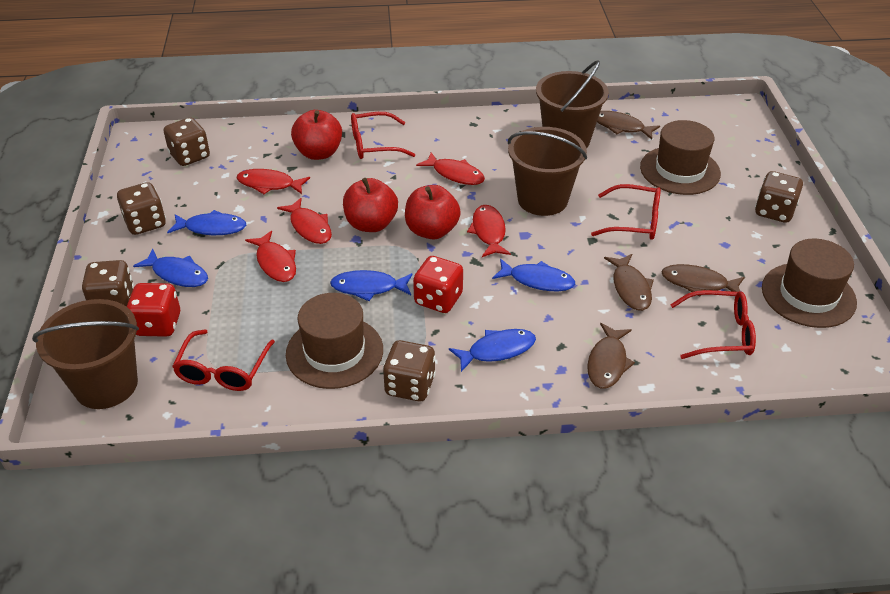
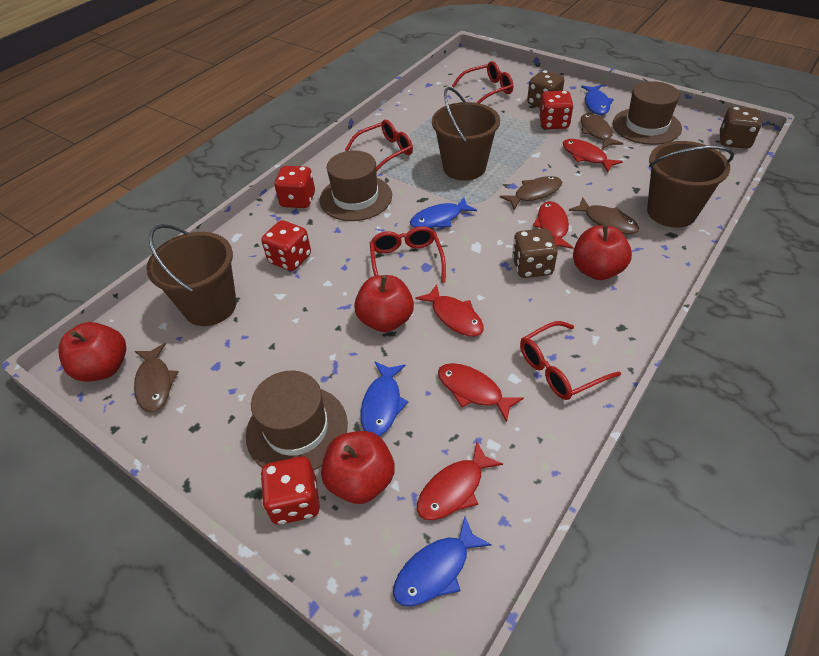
blue fish: 5 -> 4
brown dice: 5 -> 3
red apple: 3 -> 4
red dice: 2 -> 4

